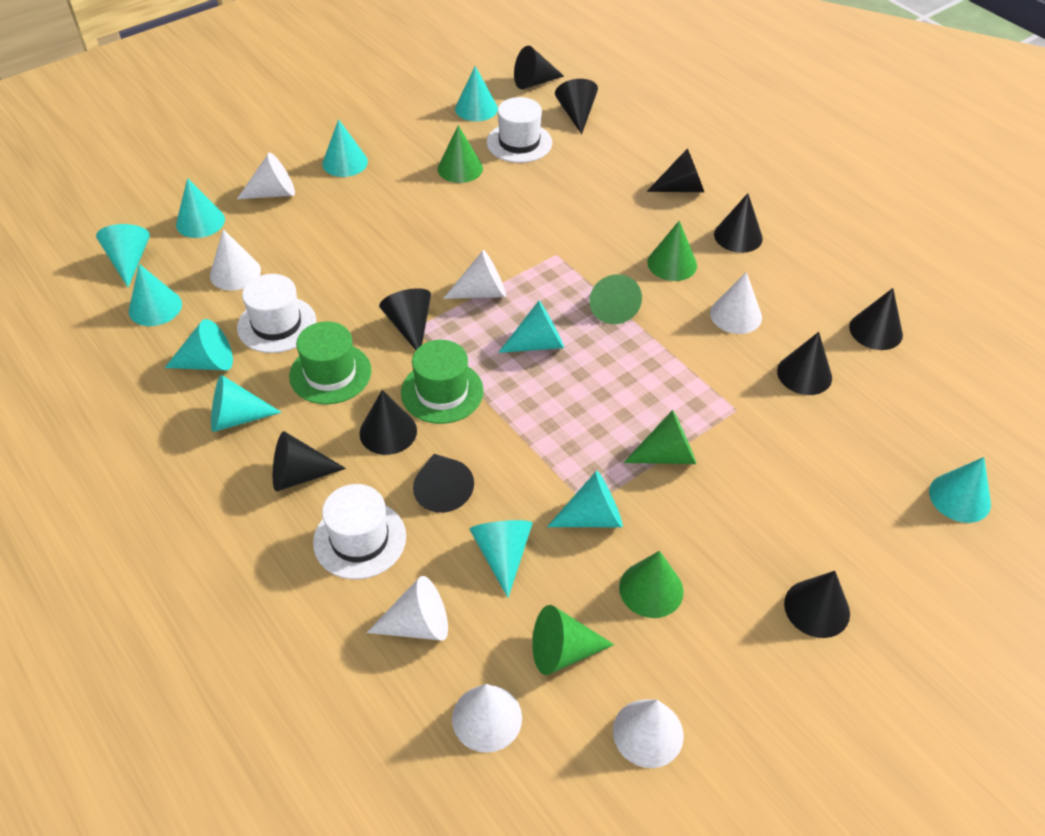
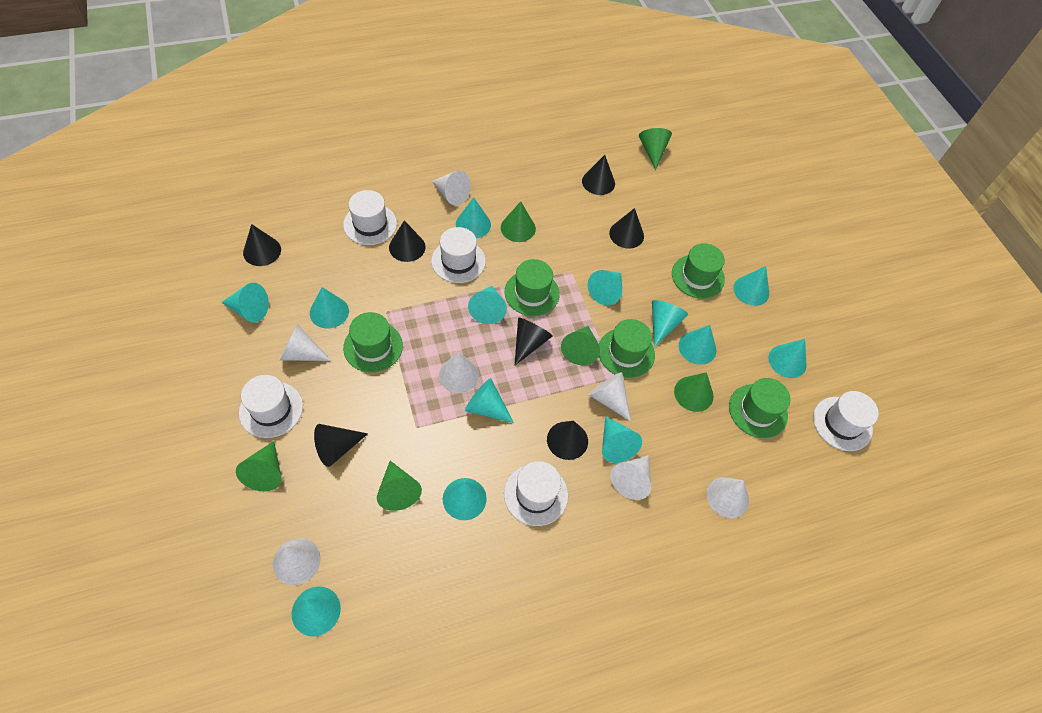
black cone: 11 -> 7
green hat: 2 -> 5
turquoise cone: 11 -> 13
white hat: 3 -> 5

